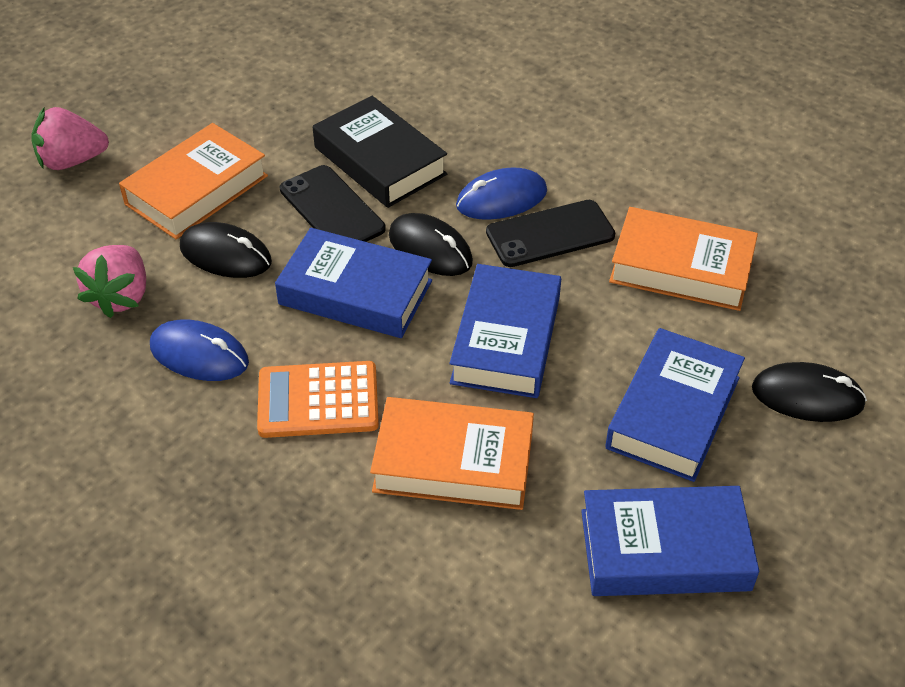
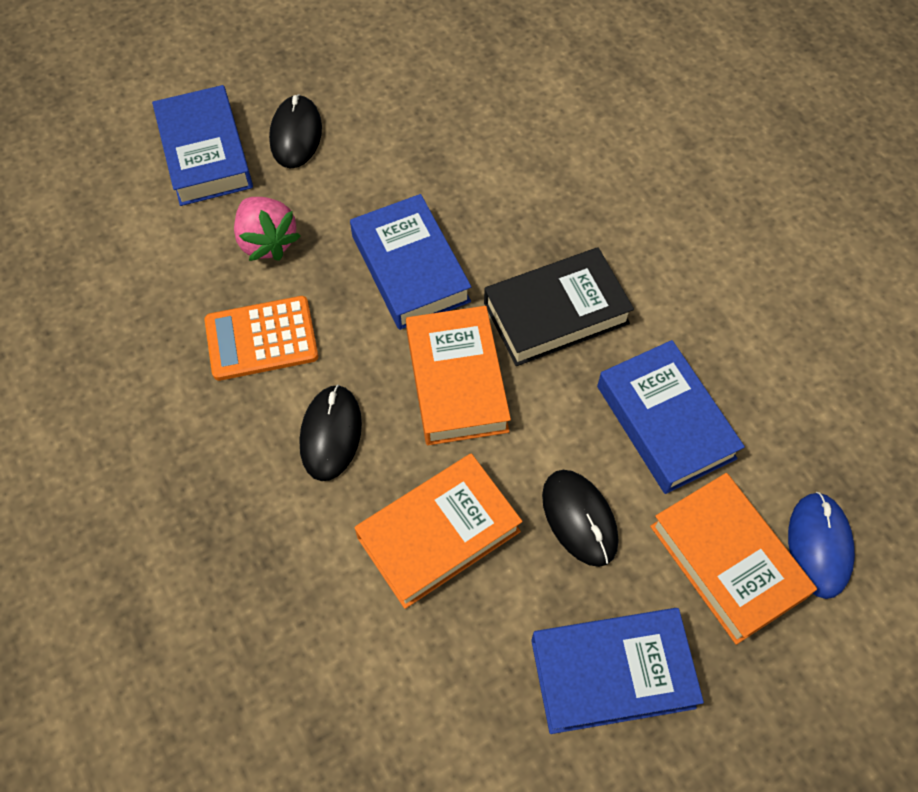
black phone: 2 -> 0
blue mouse: 2 -> 1
pink strawberry: 2 -> 1

